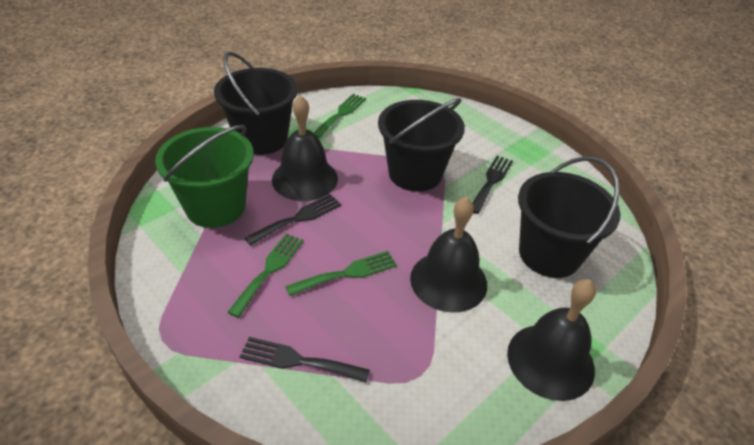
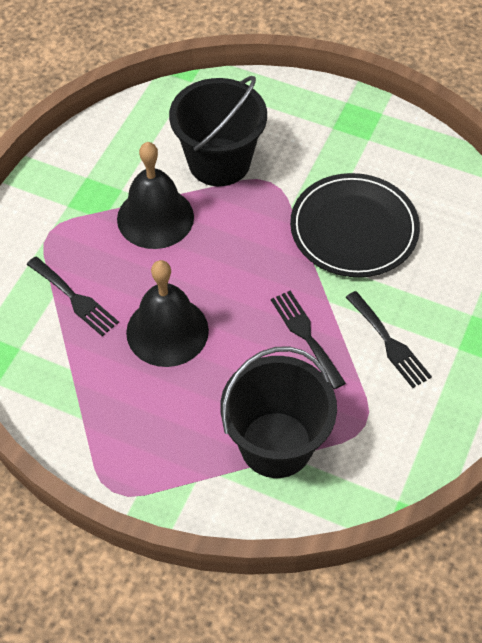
black bell: 3 -> 2
black bucket: 3 -> 2
black plate: 0 -> 1
green bucket: 1 -> 0
green fork: 3 -> 0

